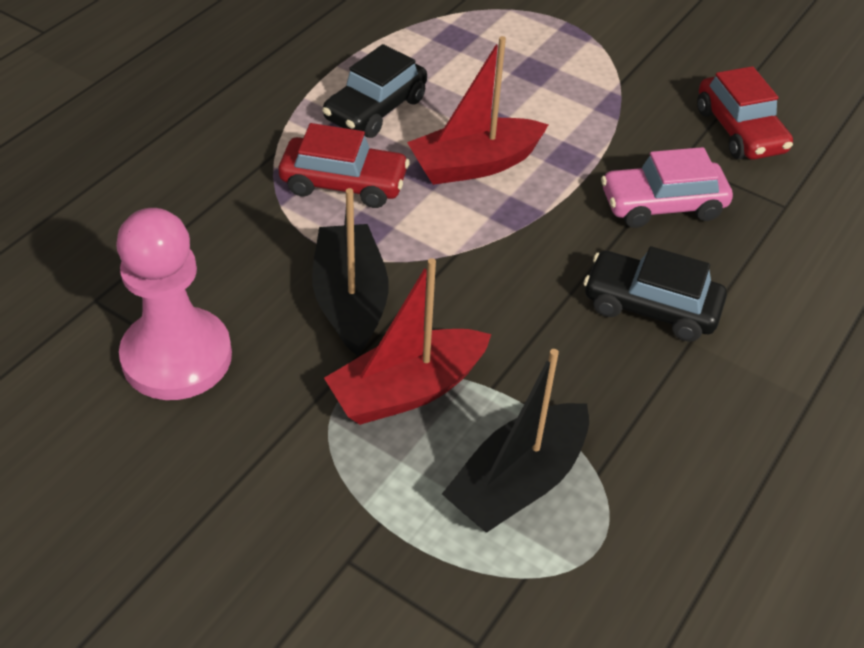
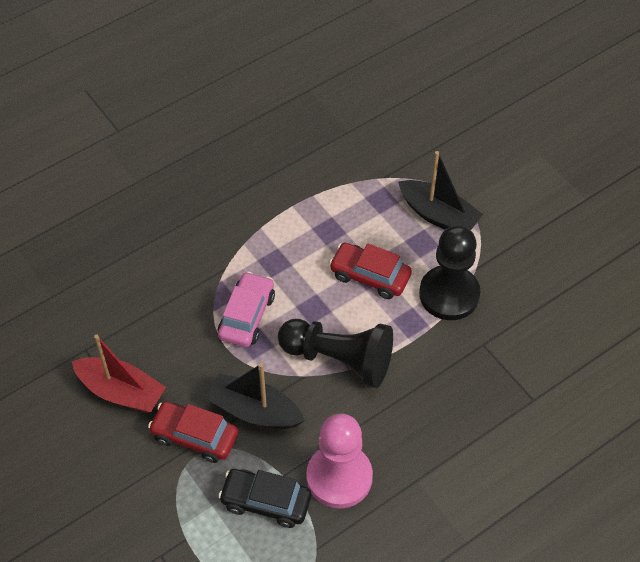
black car: 2 -> 1
black pawn: 0 -> 2
red boat: 2 -> 1

